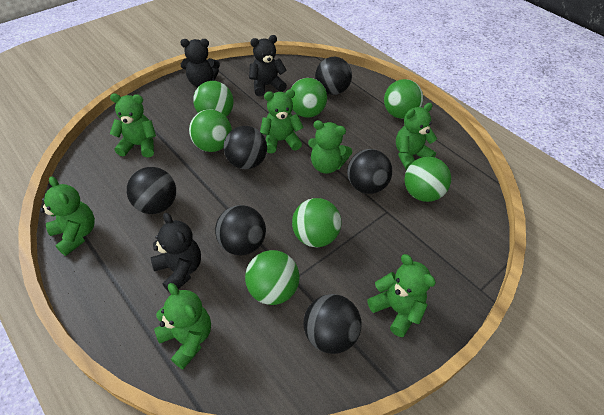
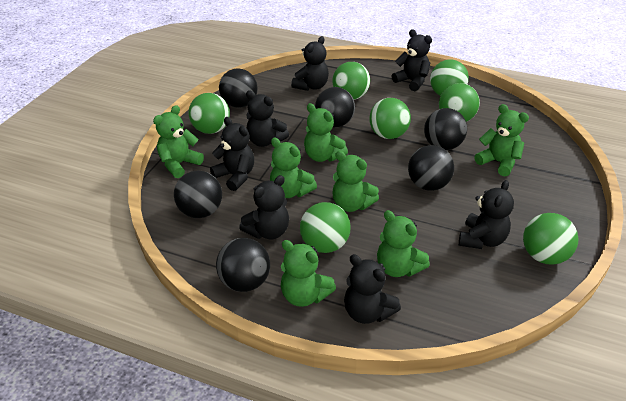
black teddy bear: 3 -> 7

